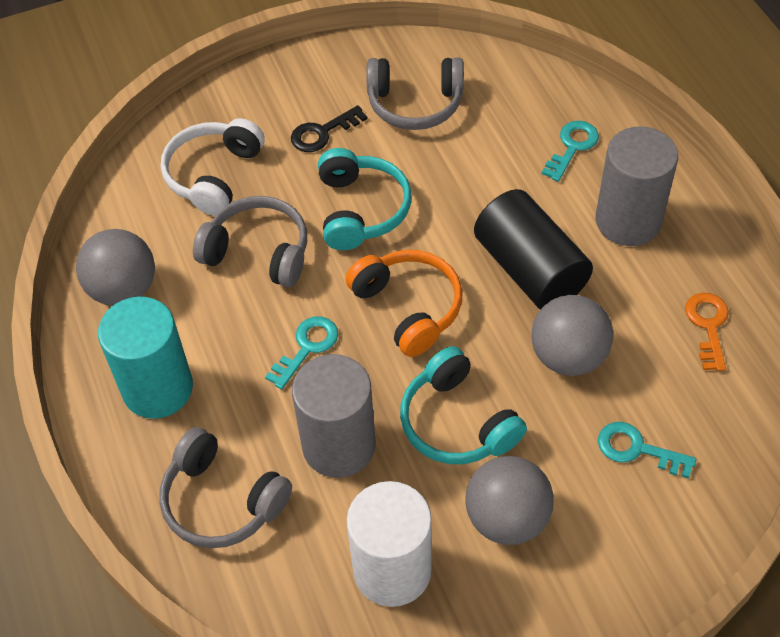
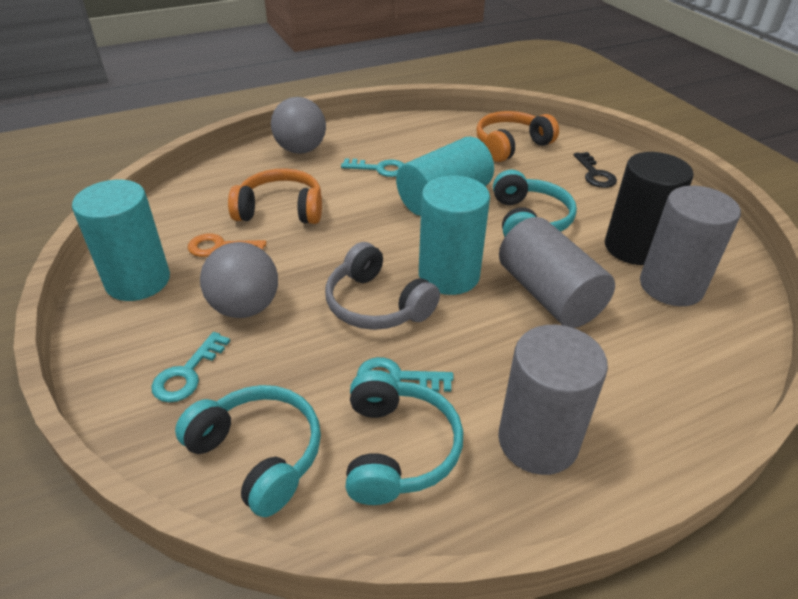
grey ball: 3 -> 2
grey cylinder: 2 -> 3
grey headphones: 3 -> 1
orange headphones: 1 -> 2
turquoise cylinder: 1 -> 3
turquoise headphones: 2 -> 3
white cylinder: 1 -> 0
white headphones: 1 -> 0

